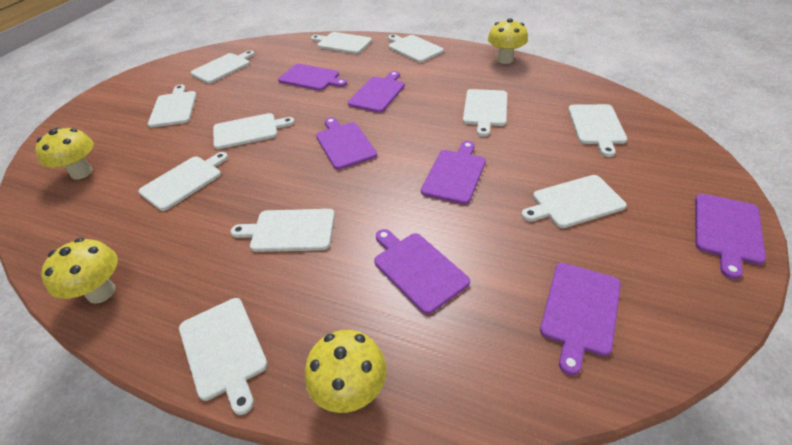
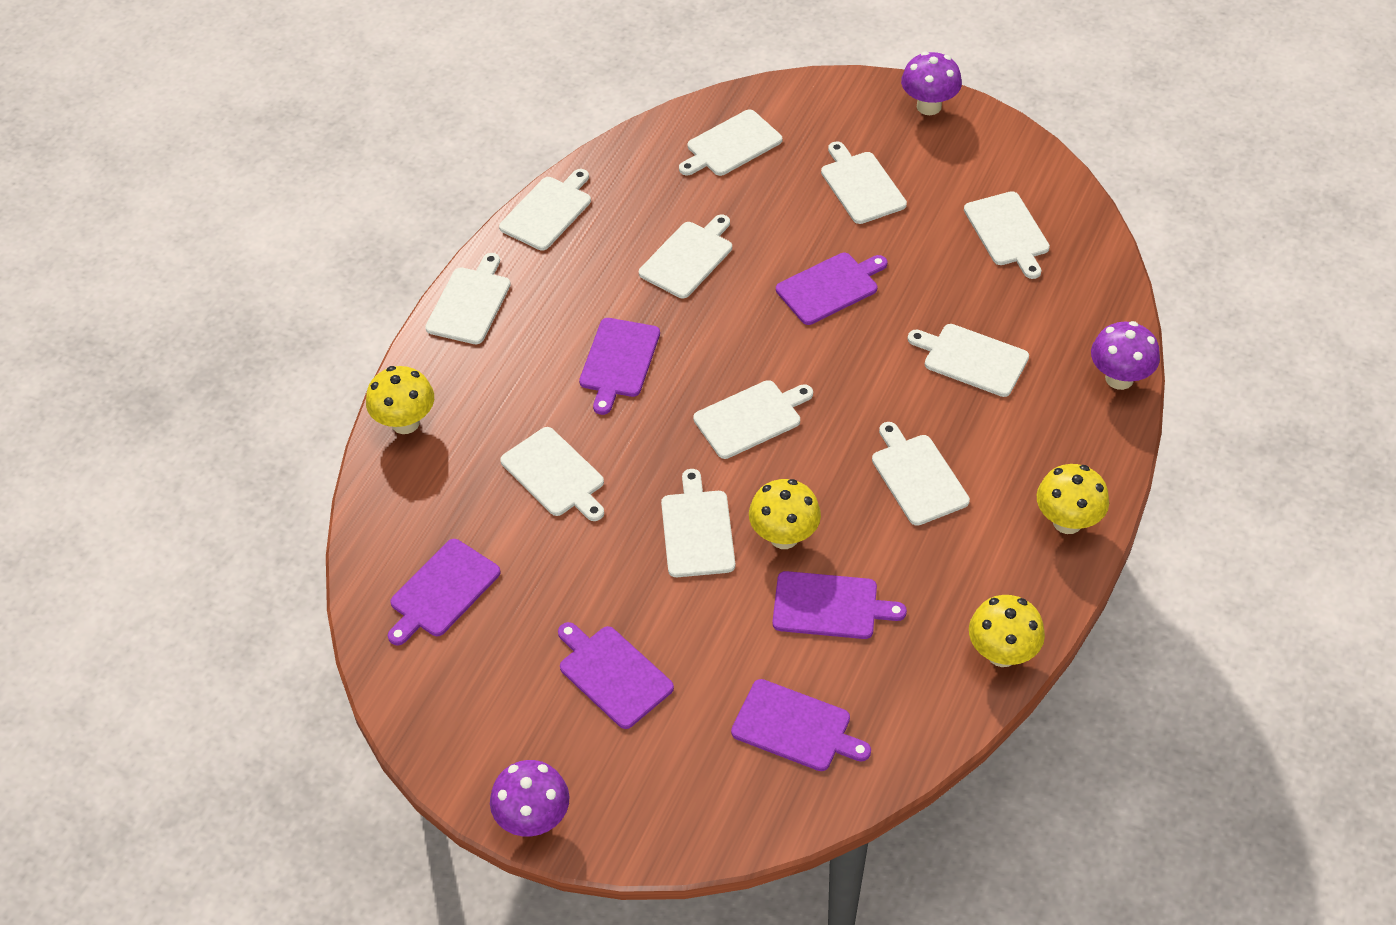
purple cutting board: 7 -> 6
purple mushroom: 0 -> 3

